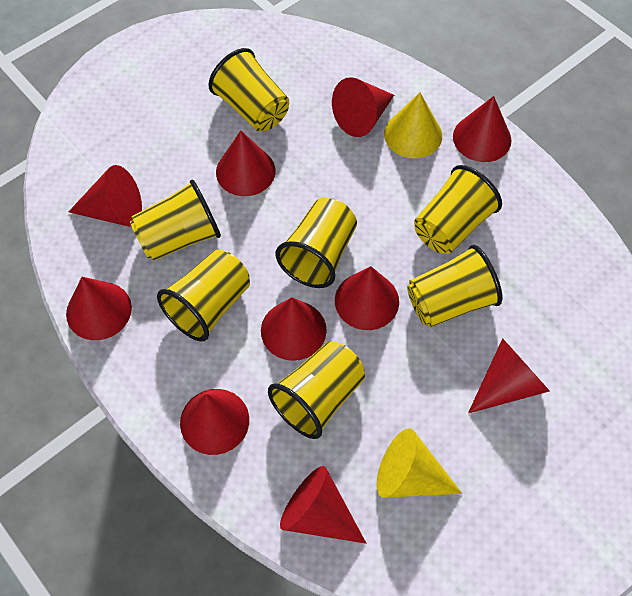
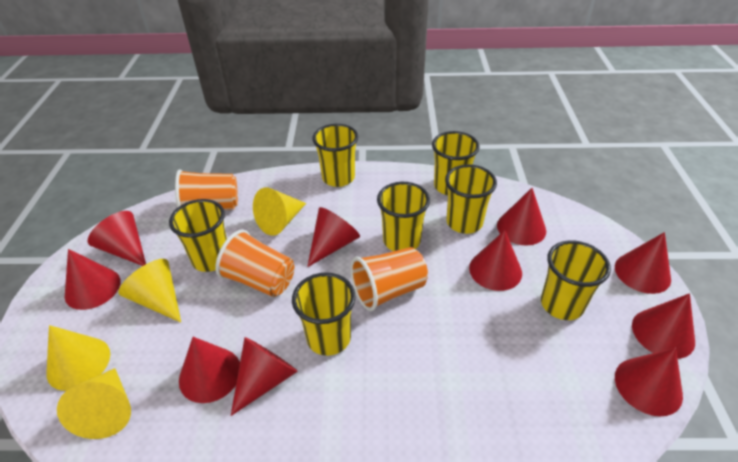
orange cup: 0 -> 3
yellow cone: 2 -> 4

